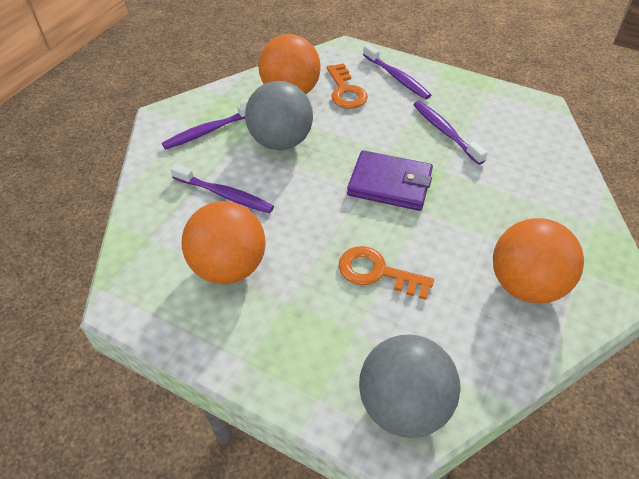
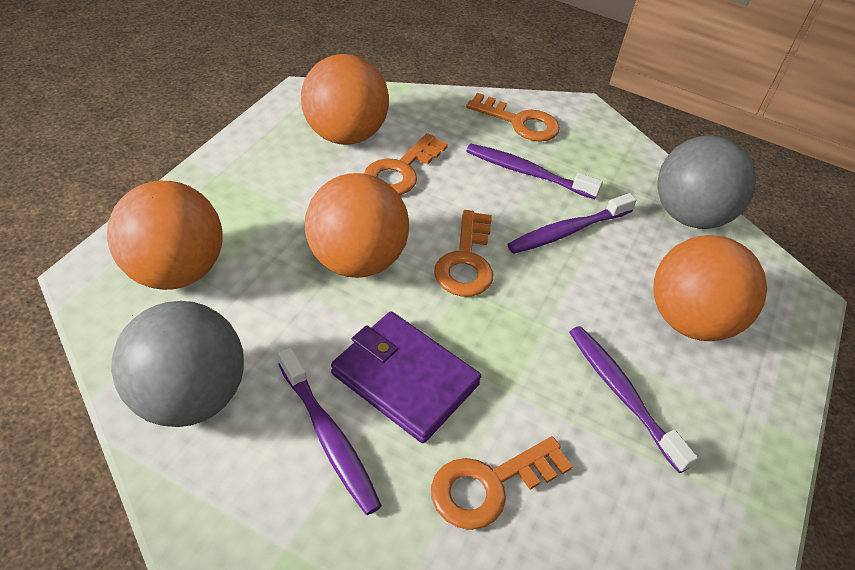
orange ball: 3 -> 4
orange key: 2 -> 4

